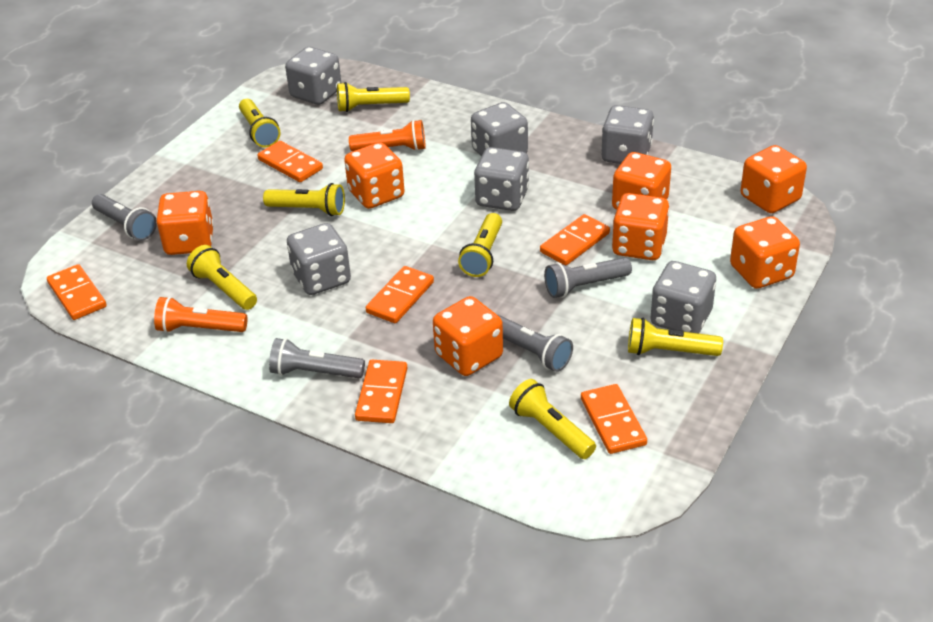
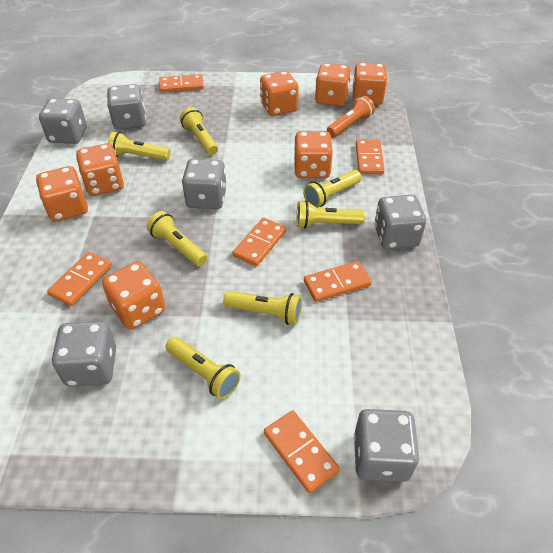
grey flashlight: 4 -> 0
orange flashlight: 2 -> 1

